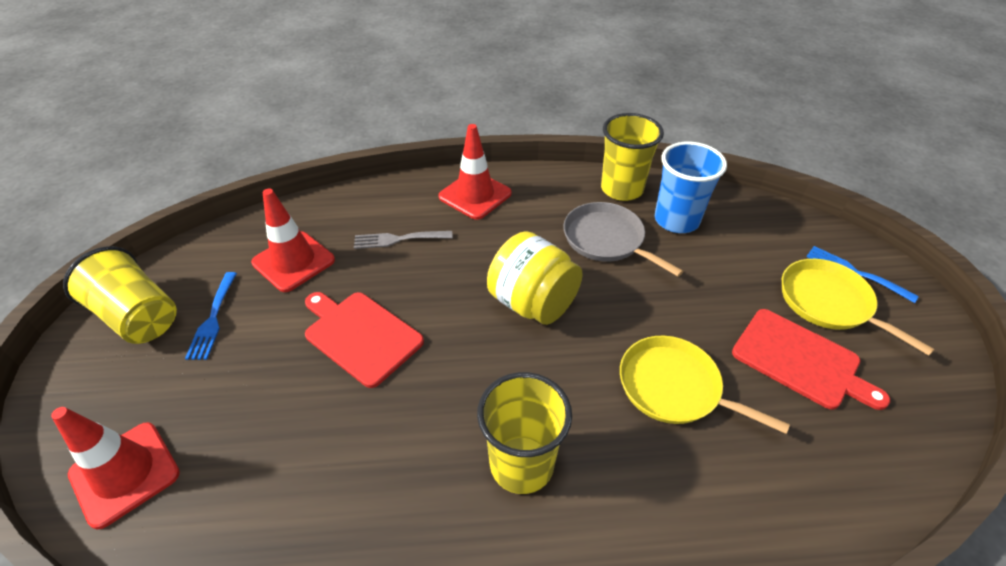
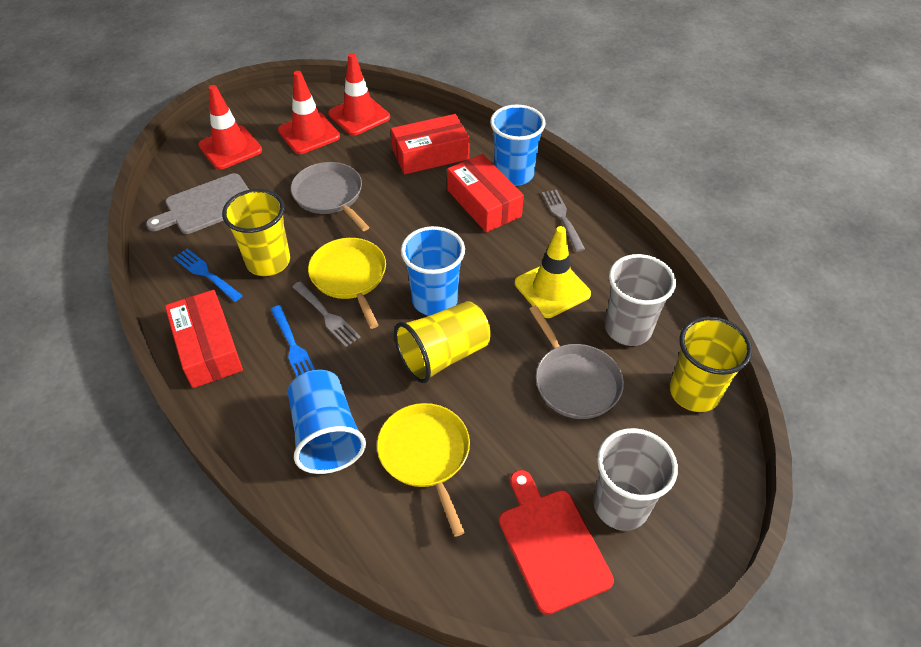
blue cup: 1 -> 3
grey cup: 0 -> 2
grey cutting board: 0 -> 1
grey fork: 1 -> 2
grey pan: 1 -> 2
red box: 0 -> 3
red cutting board: 2 -> 1
yellow jar: 1 -> 0
yellow traffic cone: 0 -> 1

